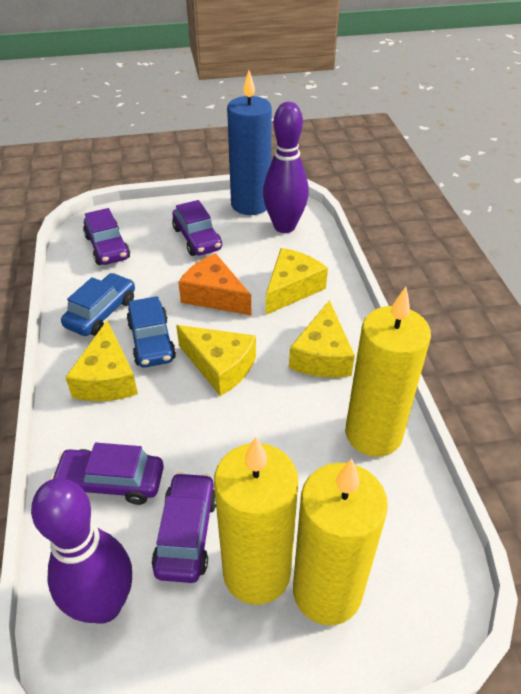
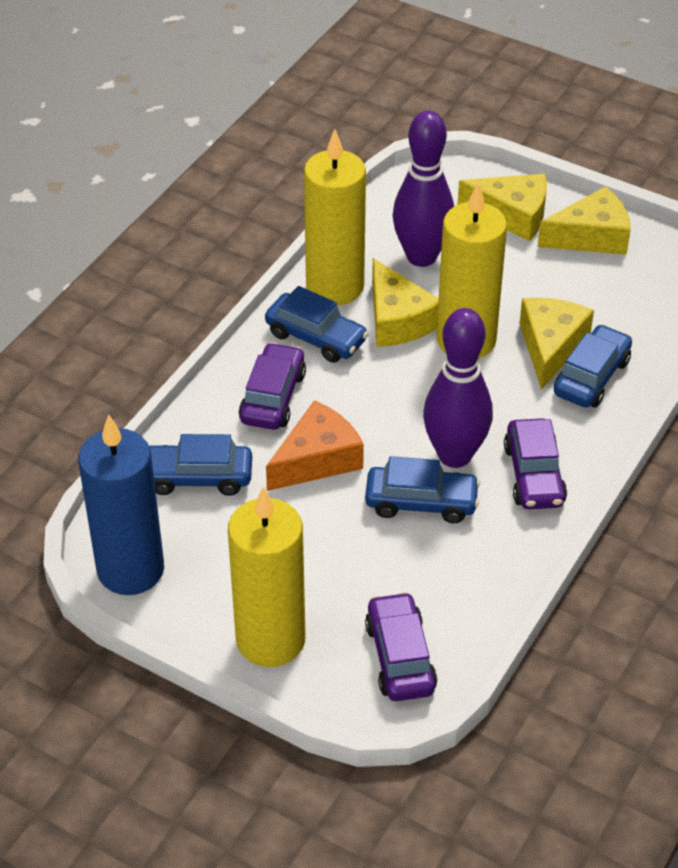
blue car: 2 -> 4
purple car: 4 -> 3

